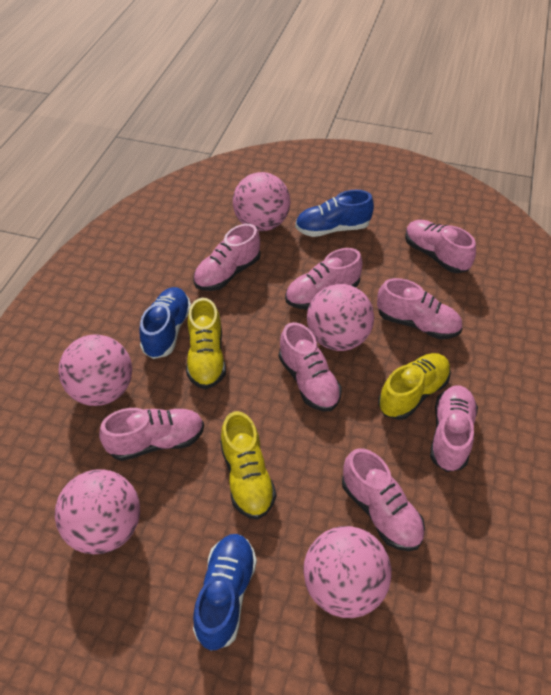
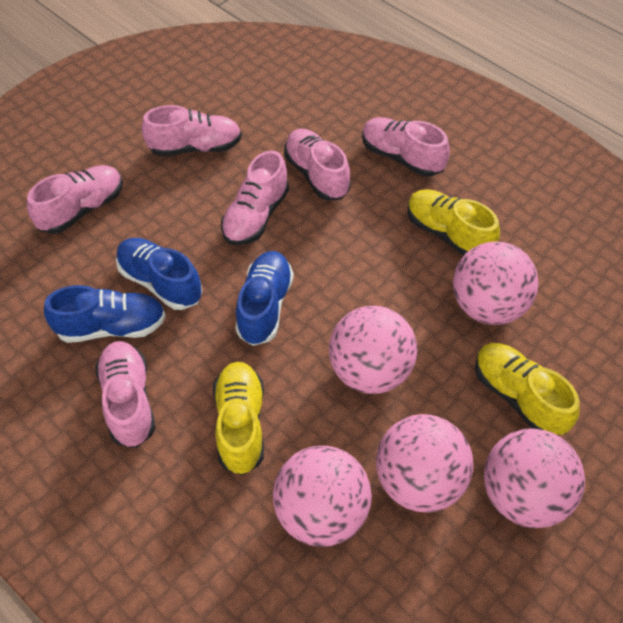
pink shoe: 8 -> 6

